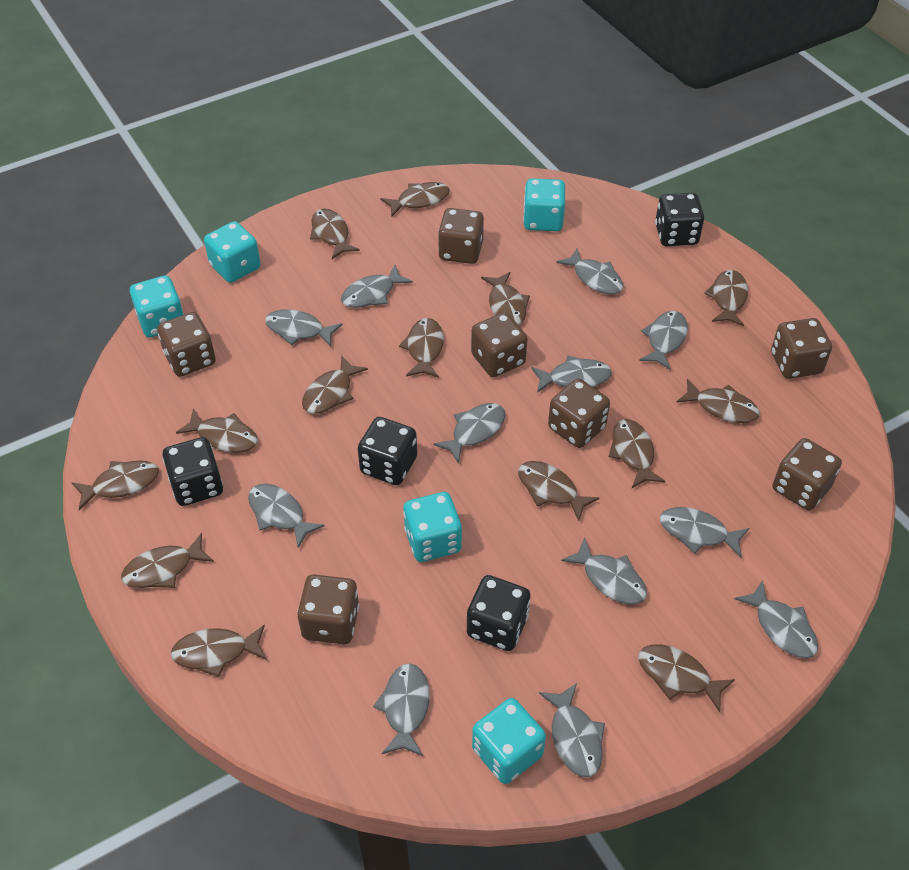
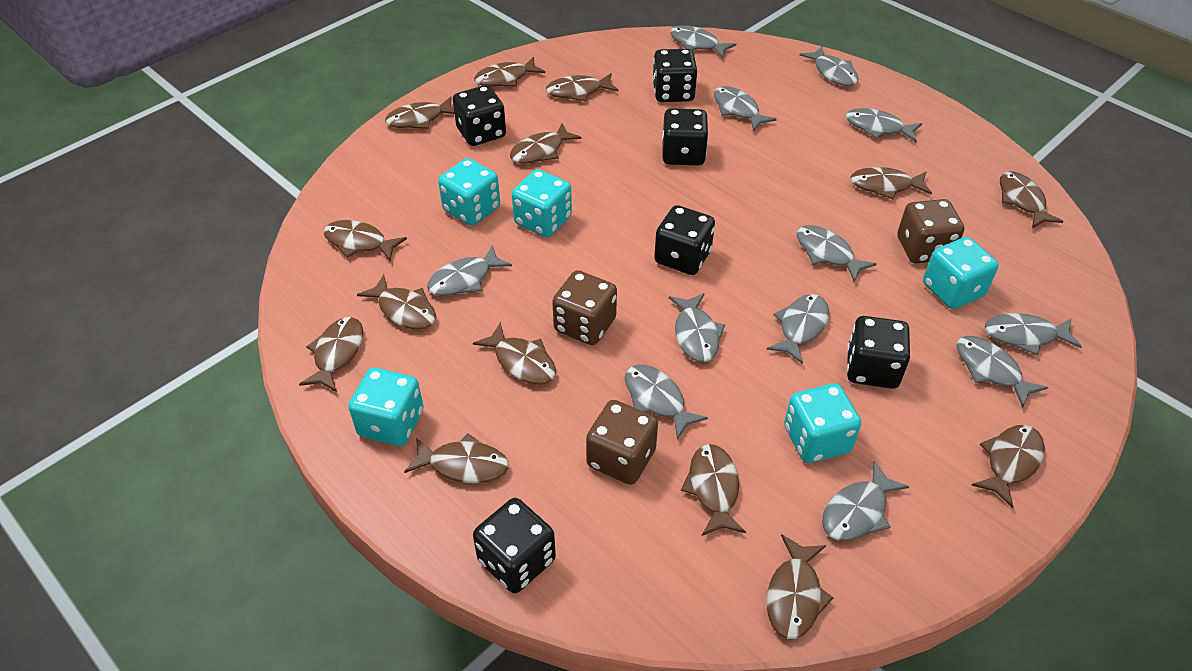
black dice: 4 -> 6
brown dice: 7 -> 3

